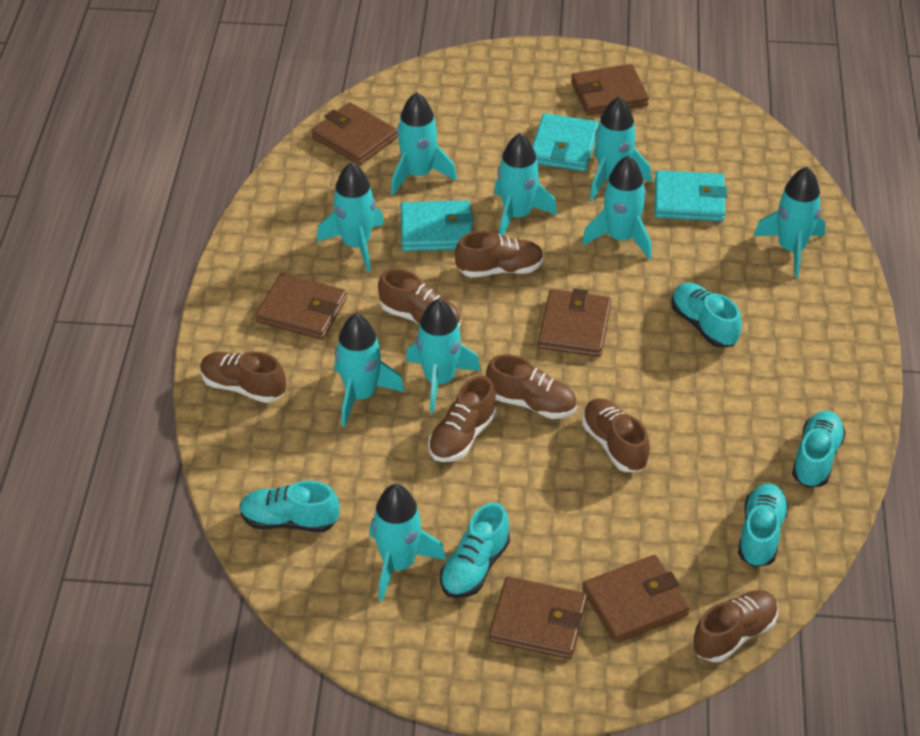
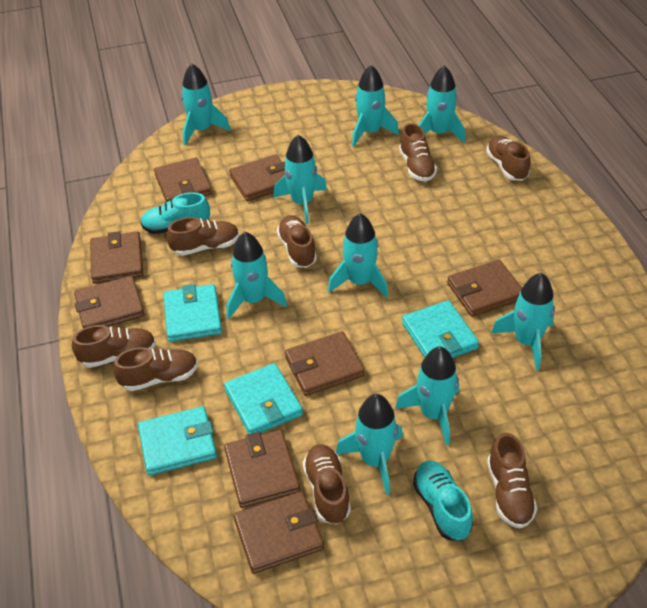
brown shoe: 7 -> 8
brown wallet: 6 -> 8
turquoise shoe: 5 -> 2
turquoise wallet: 3 -> 4

